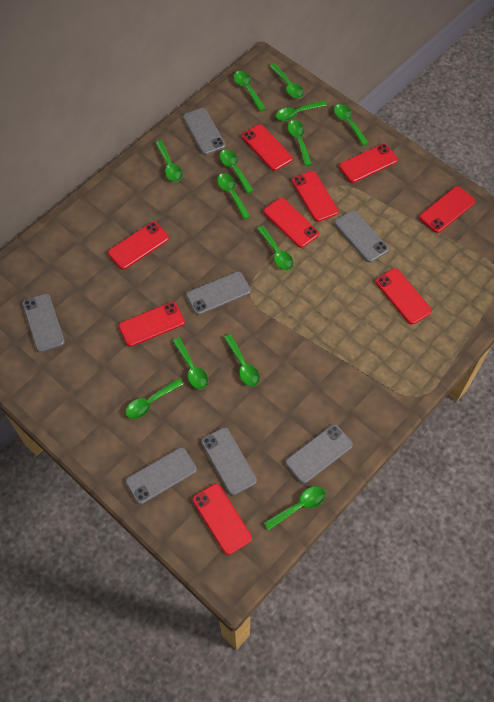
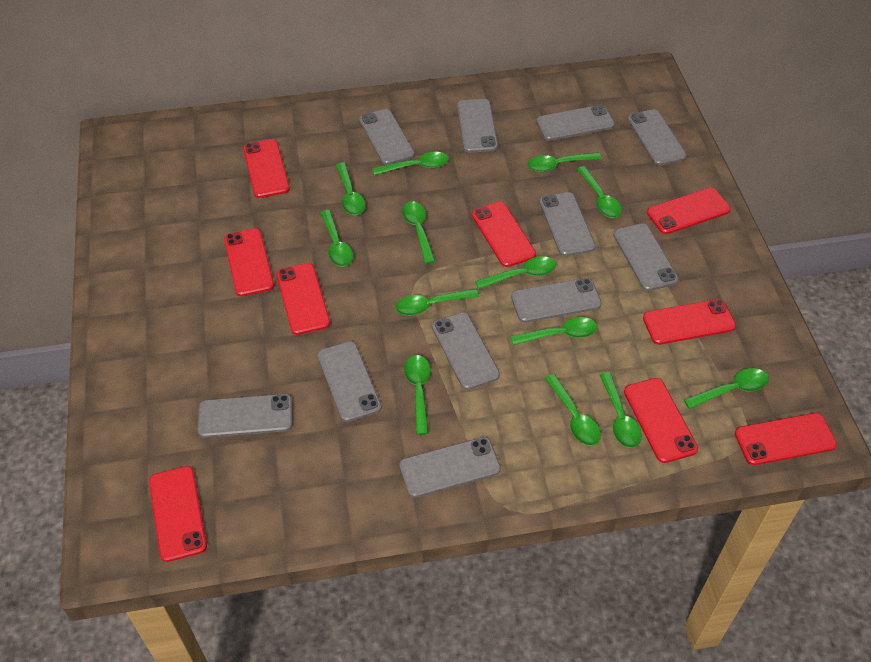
grey phone: 7 -> 11

